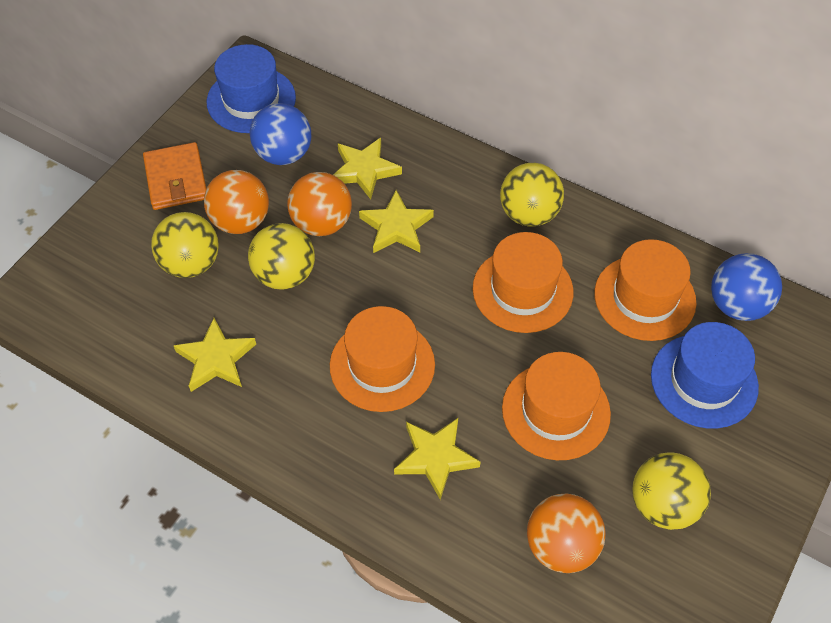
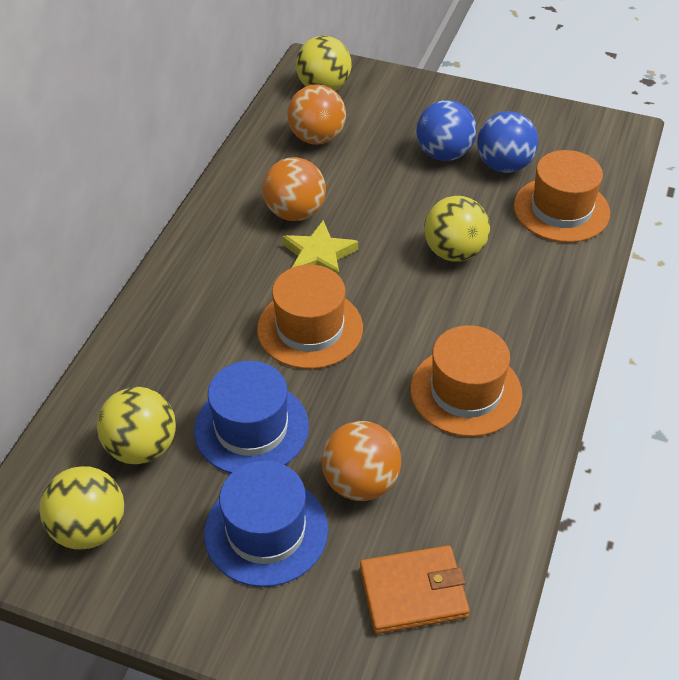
orange hat: 4 -> 3
yellow star: 4 -> 1

